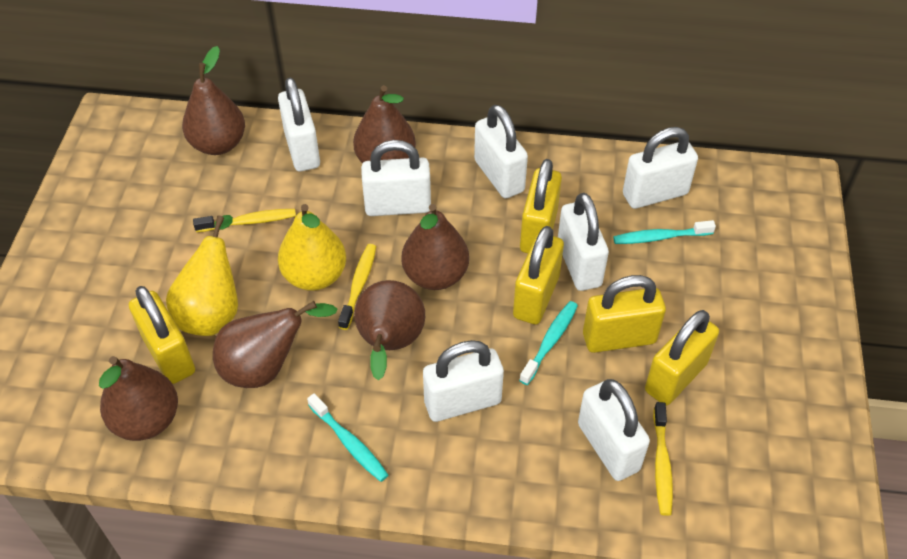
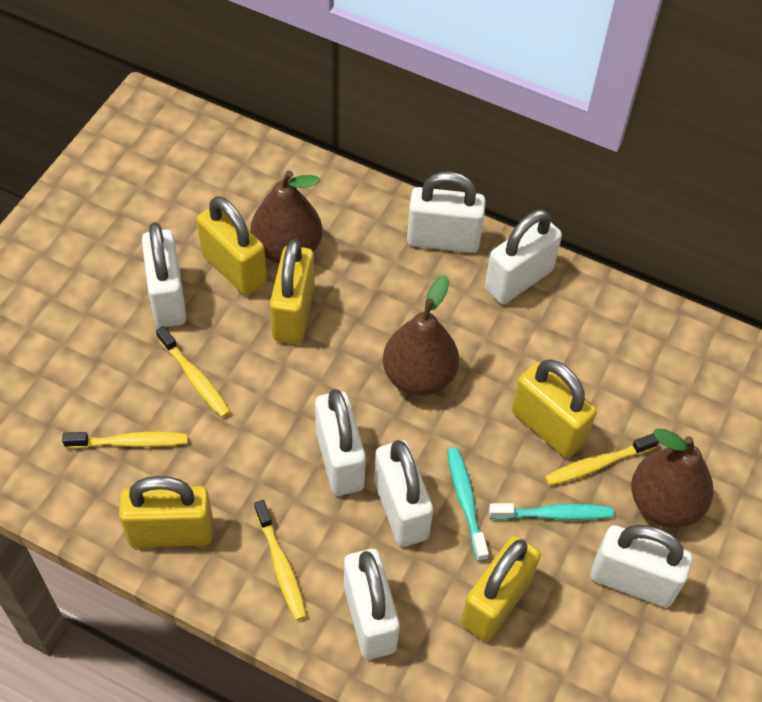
brown pear: 6 -> 3
turquoise toothbrush: 3 -> 2
yellow pear: 2 -> 0
yellow toothbrush: 3 -> 4

